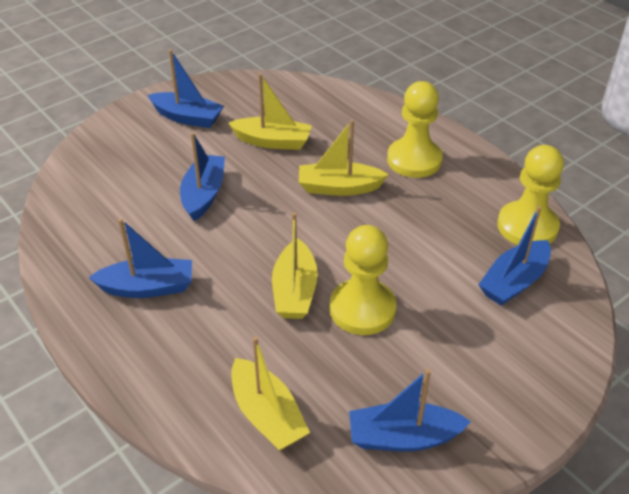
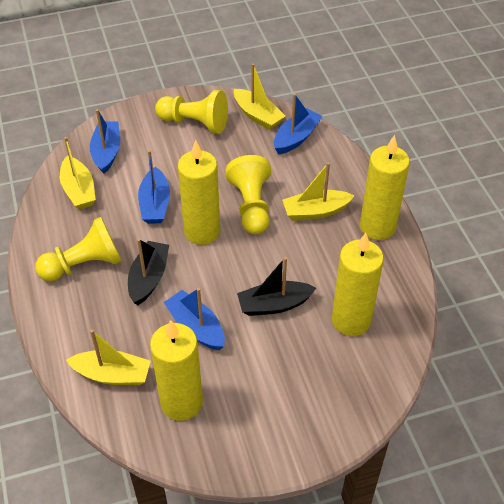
black boat: 0 -> 2
blue boat: 5 -> 4
yellow candle: 0 -> 4

